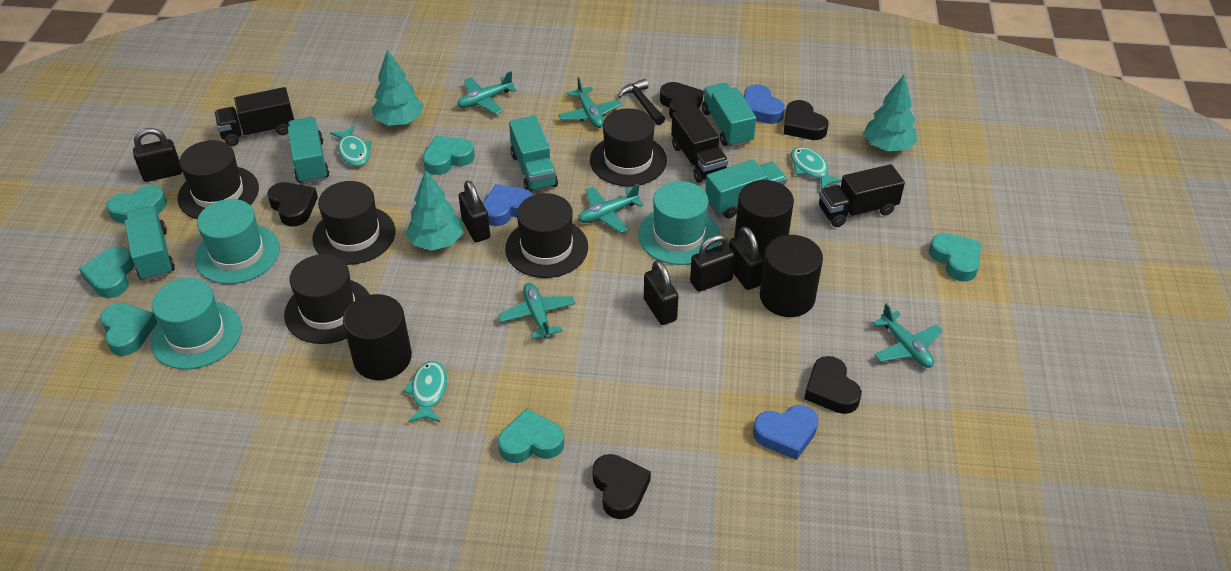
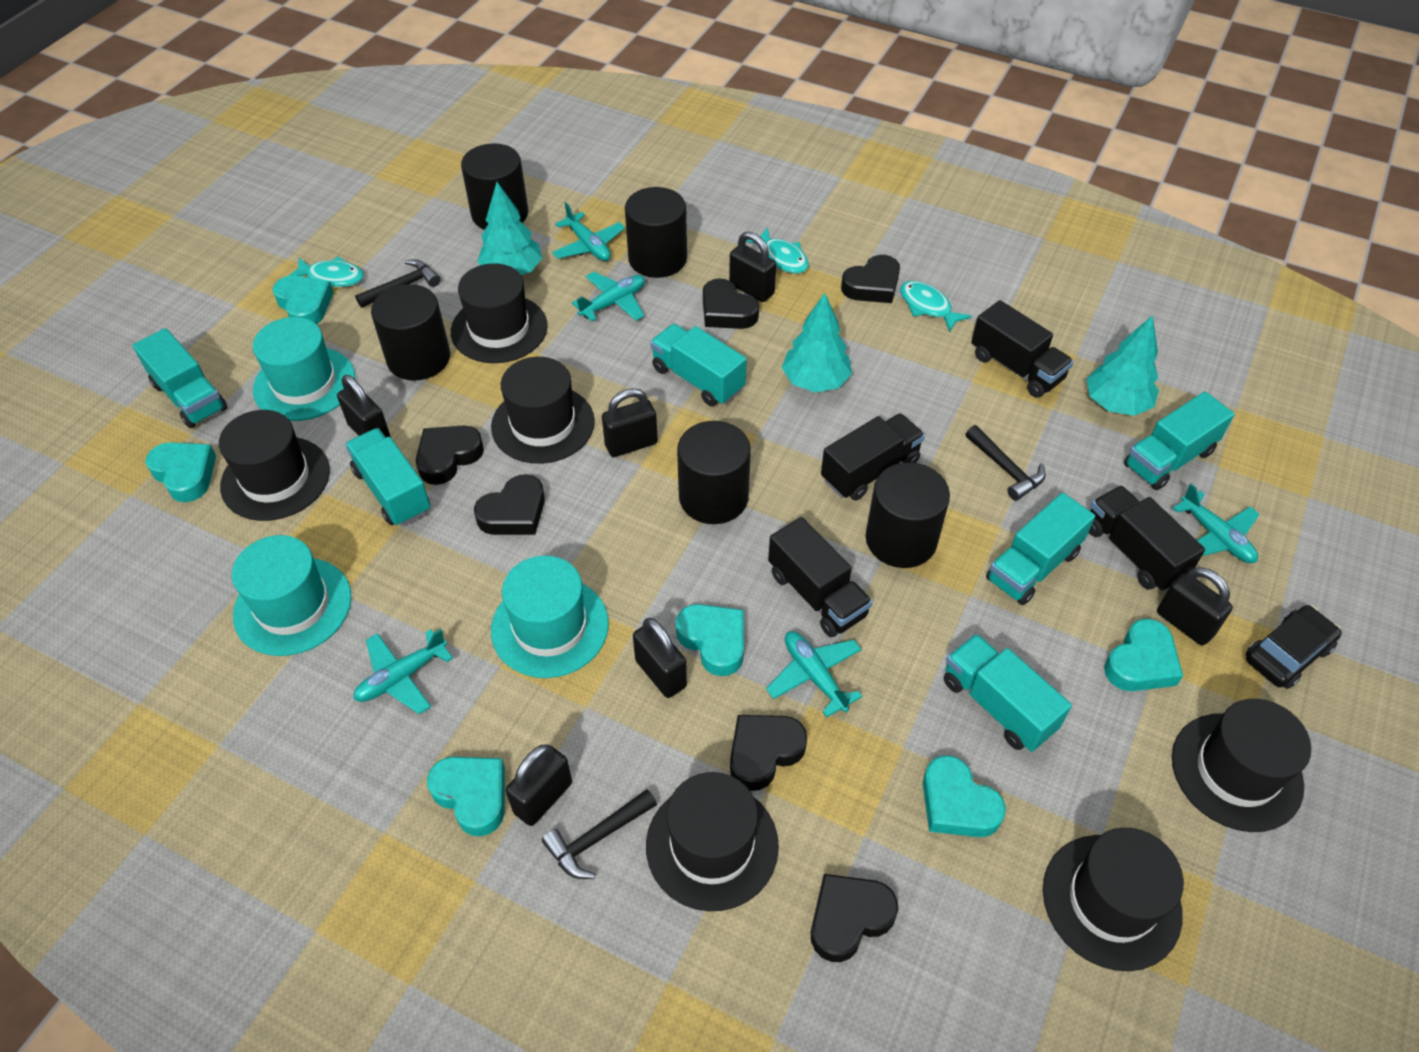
black car: 0 -> 1
black cylinder: 3 -> 5
black hammer: 1 -> 3
black hat: 5 -> 6
black heart: 5 -> 6
black padlock: 5 -> 6
black truck: 3 -> 4
blue heart: 3 -> 0
turquoise truck: 5 -> 6

